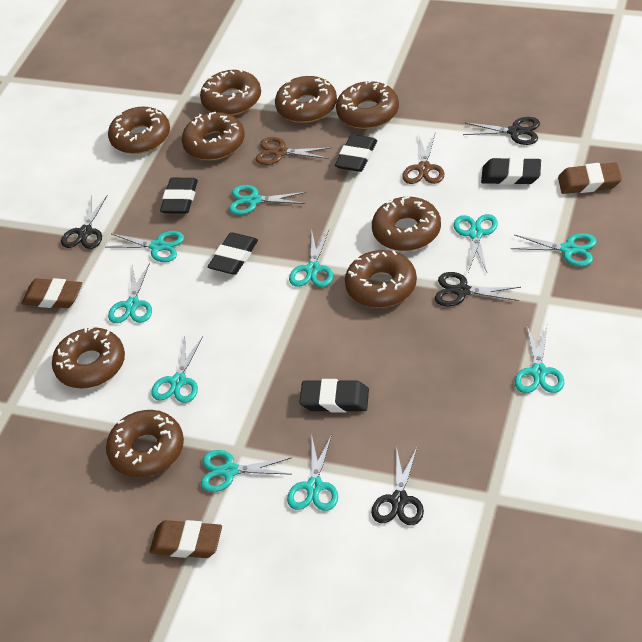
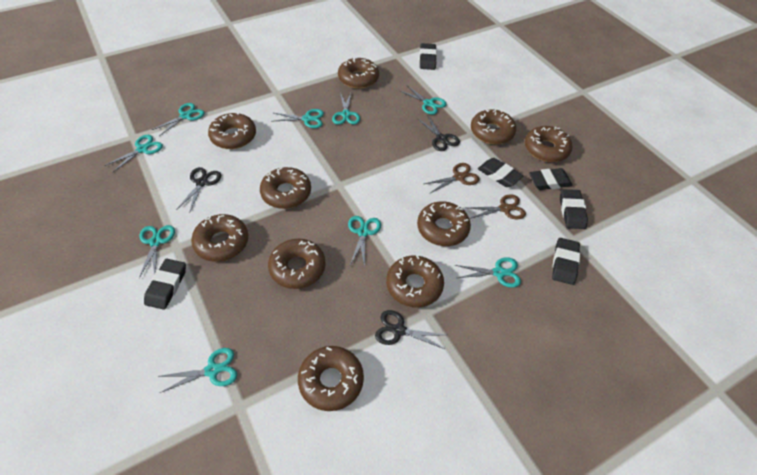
black eraser: 5 -> 6
black scissors: 4 -> 3
brown donut: 9 -> 10
brown eraser: 3 -> 0
turquoise scissors: 10 -> 9

